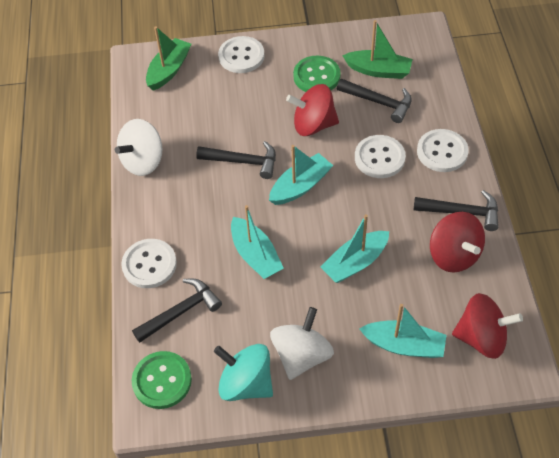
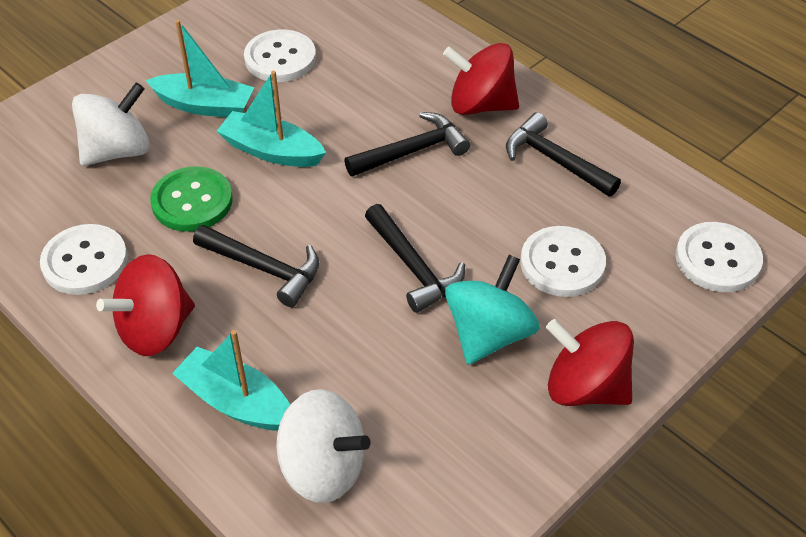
green boat: 2 -> 0
green button: 2 -> 1
turquoise boat: 4 -> 3

